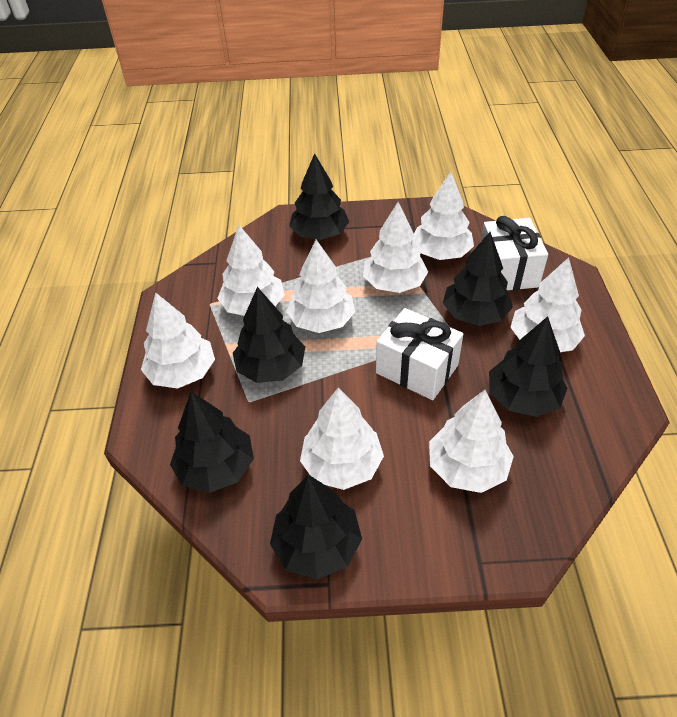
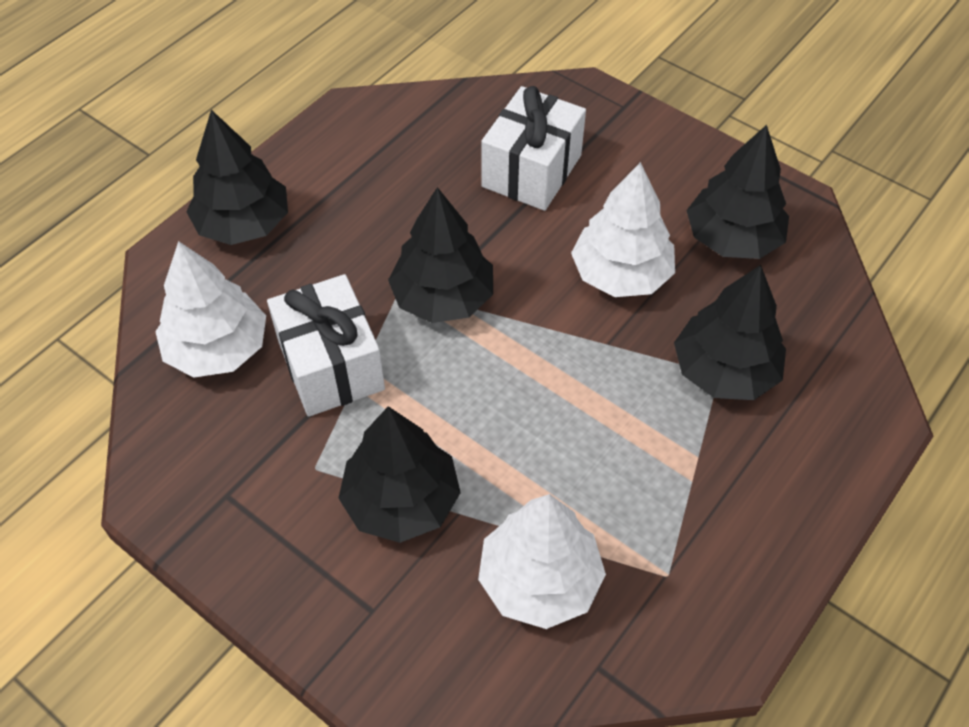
black tree: 6 -> 5
white tree: 8 -> 3

